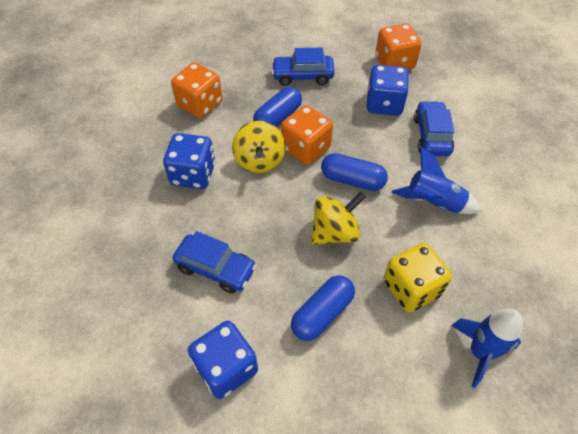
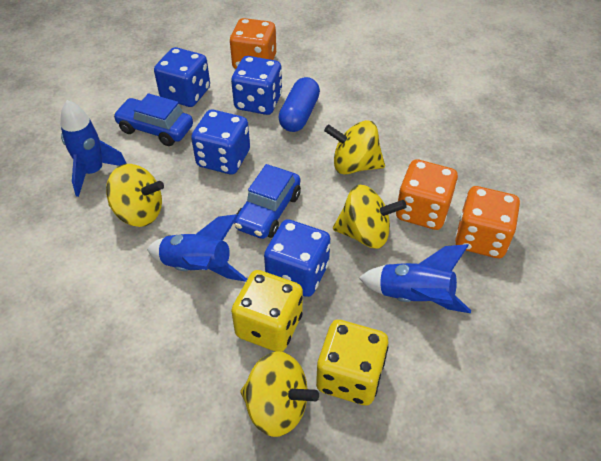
blue capsule: 3 -> 1
blue car: 3 -> 2
blue dice: 3 -> 4
blue rocket: 2 -> 3
yellow dice: 1 -> 2
yellow spinning top: 2 -> 4

